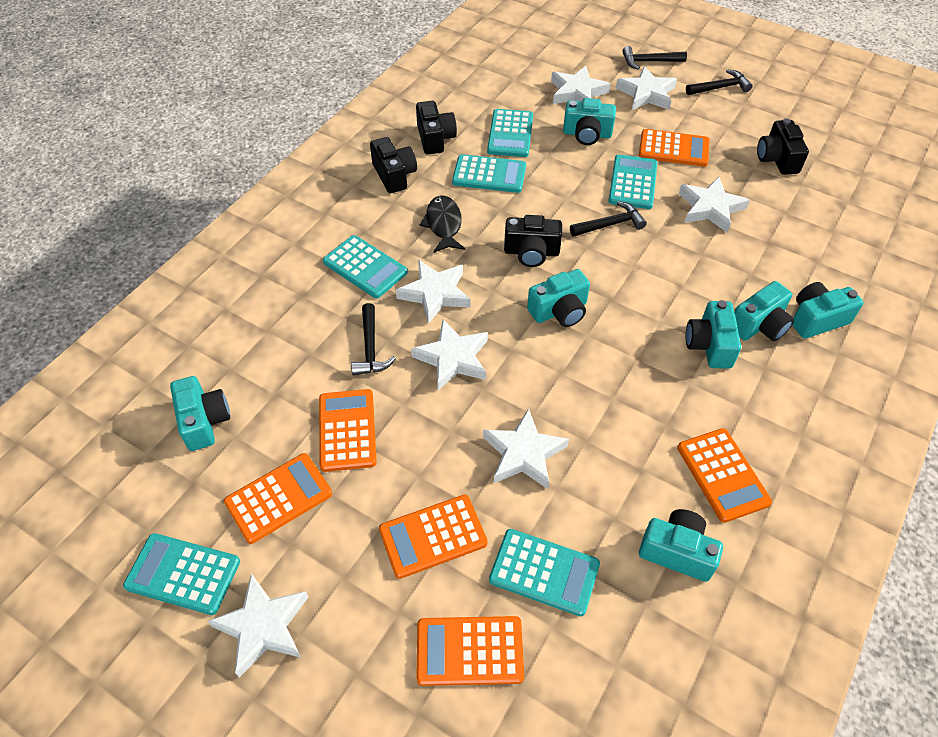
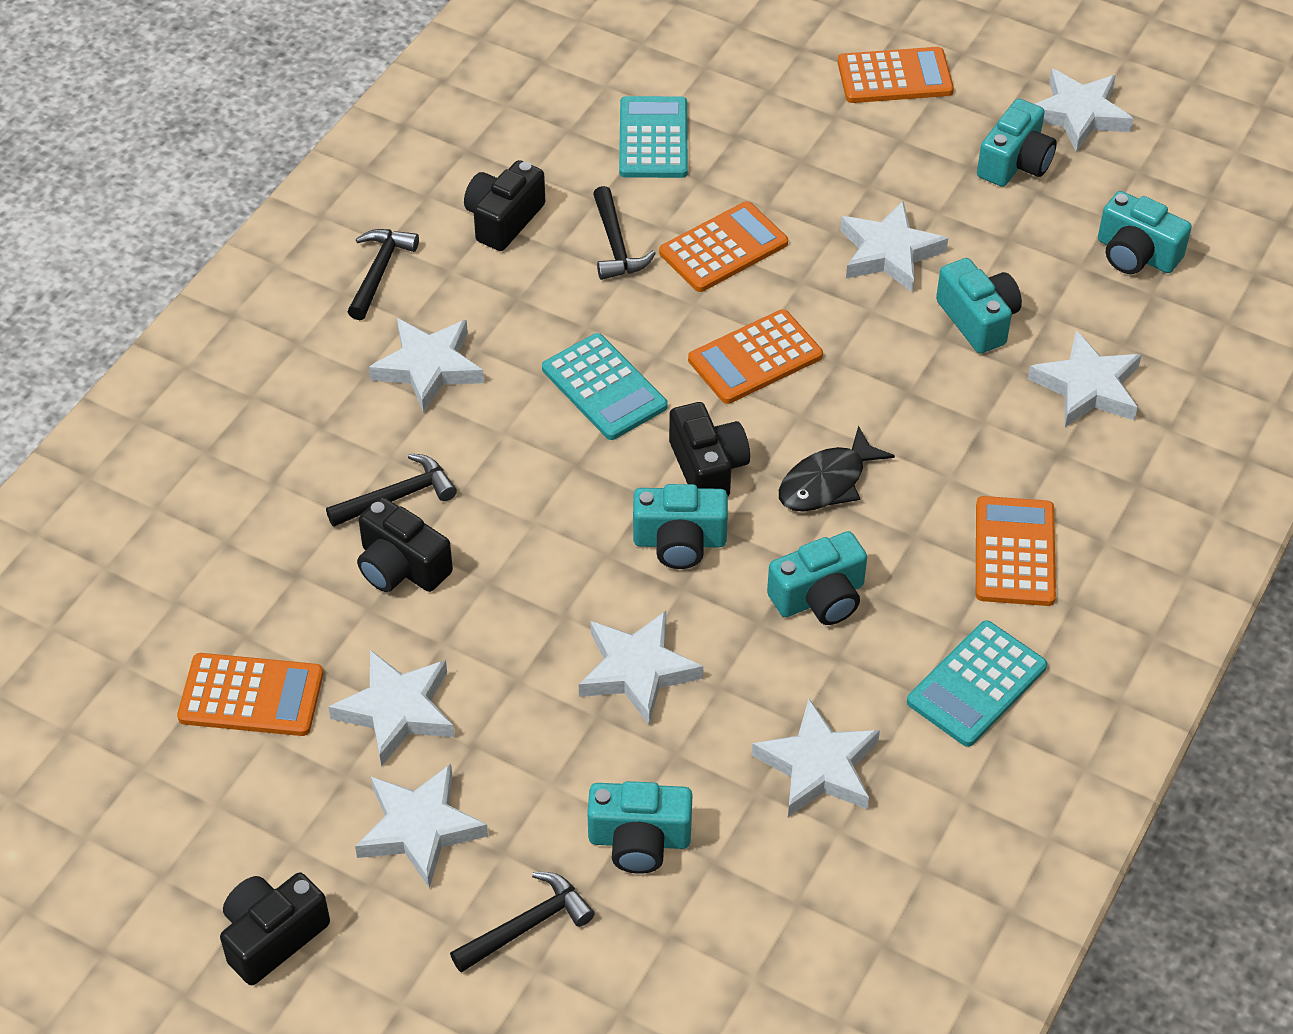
orange calculator: 6 -> 5
turquoise calculator: 6 -> 3
turquoise camera: 7 -> 6
white star: 7 -> 8

